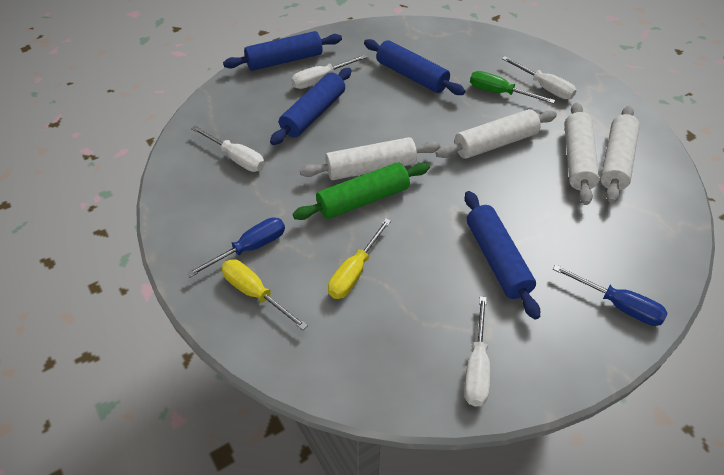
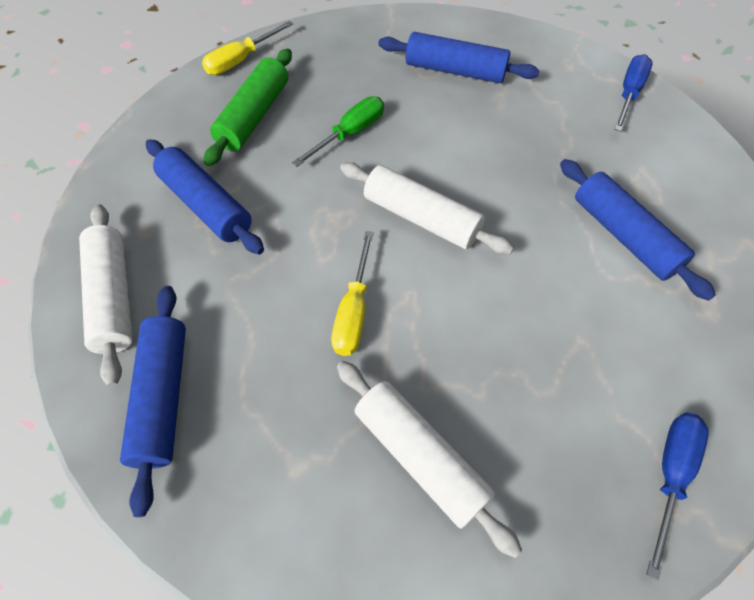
white rolling pin: 4 -> 3
white screwdriver: 4 -> 0

